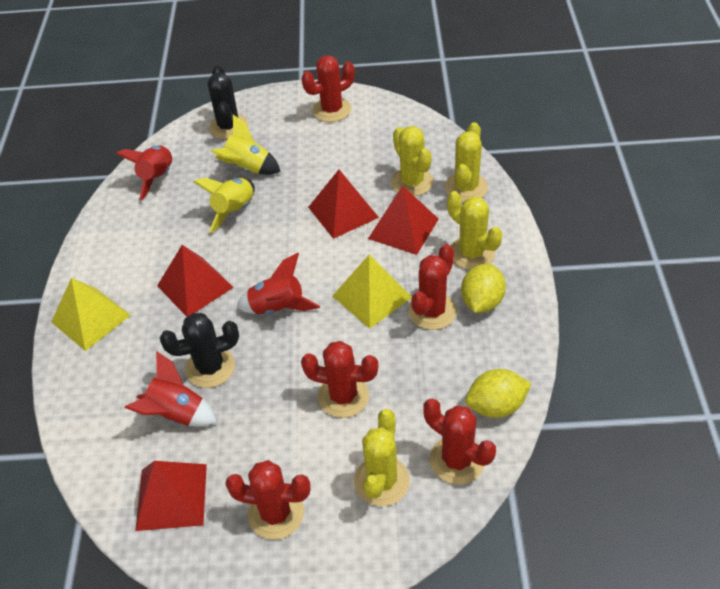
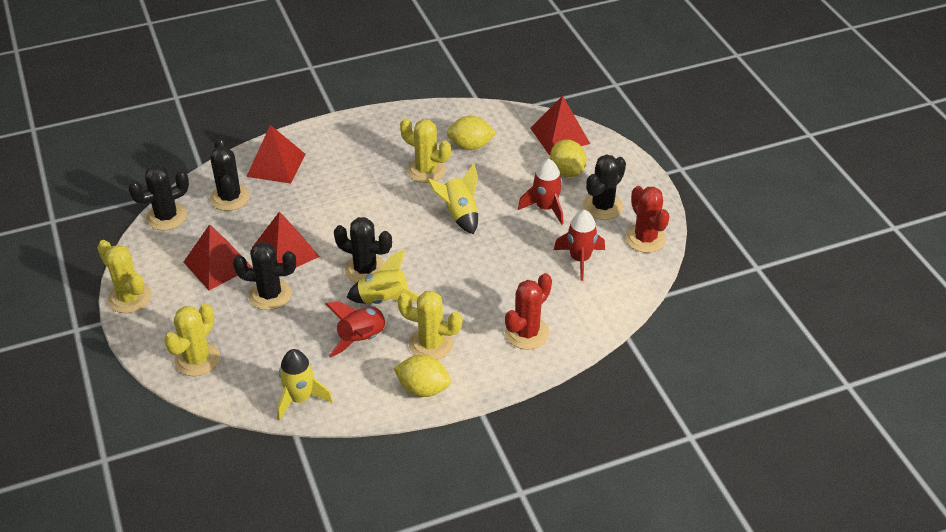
black cactus: 2 -> 5
red cactus: 5 -> 2
yellow lemon: 2 -> 3
yellow pyramid: 2 -> 0
yellow rocket: 2 -> 3

